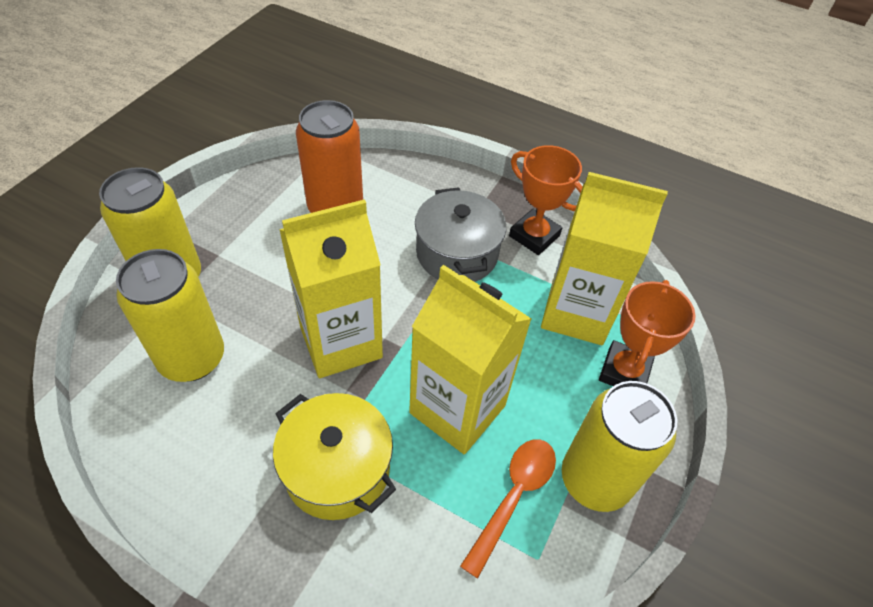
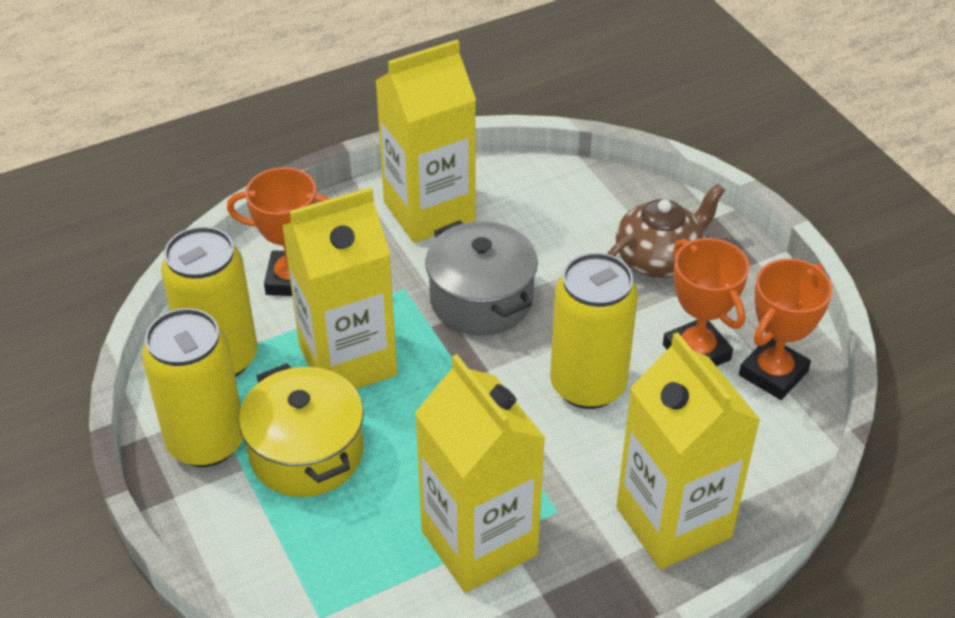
brown teapot: 0 -> 1
orange can: 1 -> 0
orange spoon: 1 -> 0
orange trophy: 2 -> 3
yellow carton: 3 -> 4

